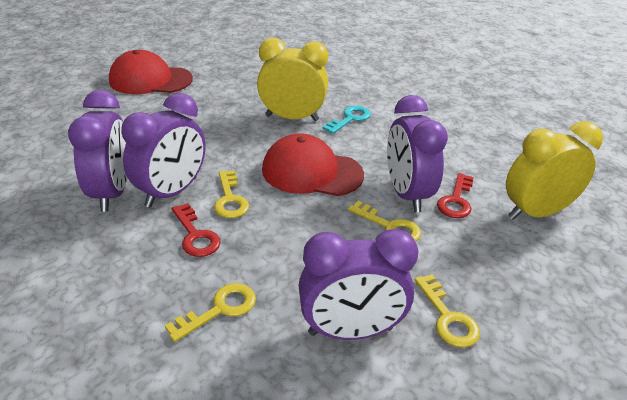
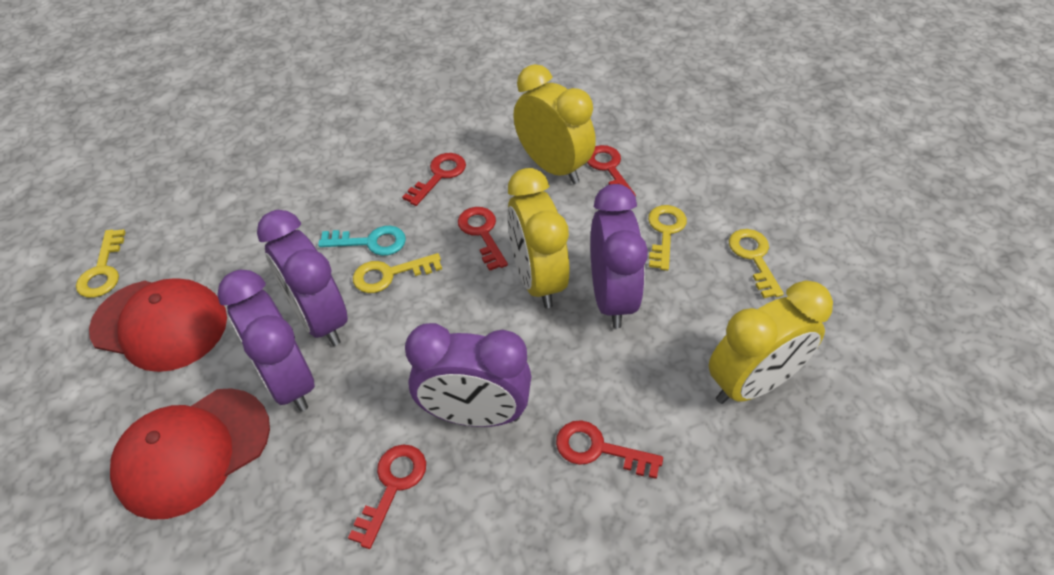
red key: 2 -> 5
yellow clock: 2 -> 3

